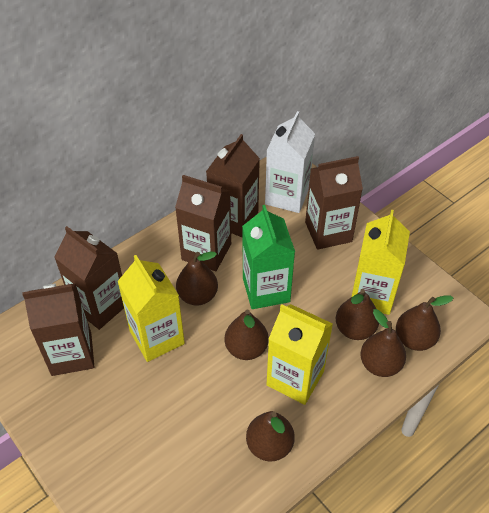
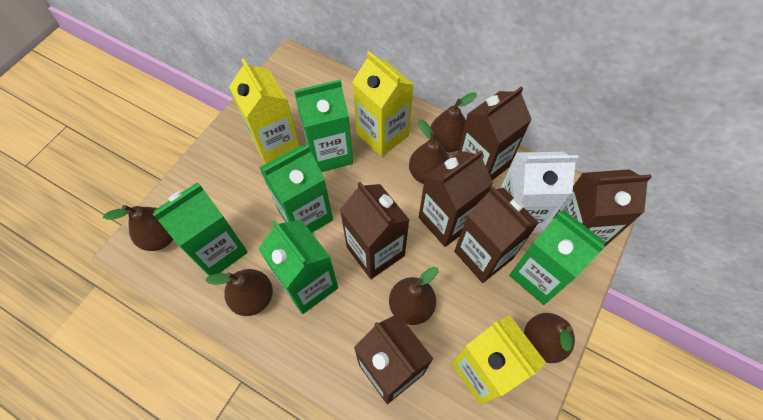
brown carton: 5 -> 6
green carton: 1 -> 5

